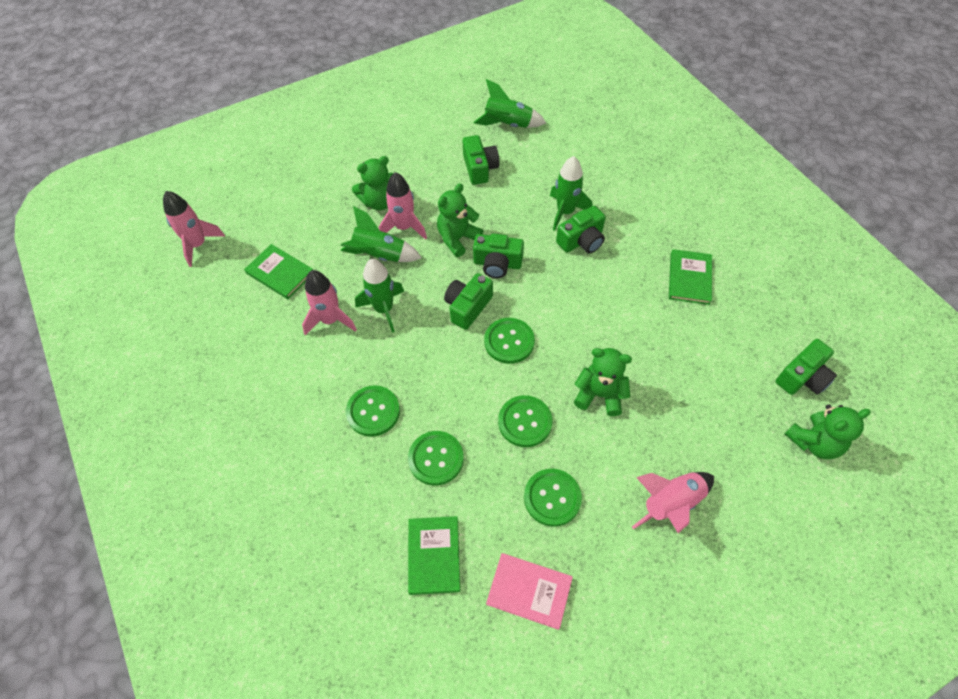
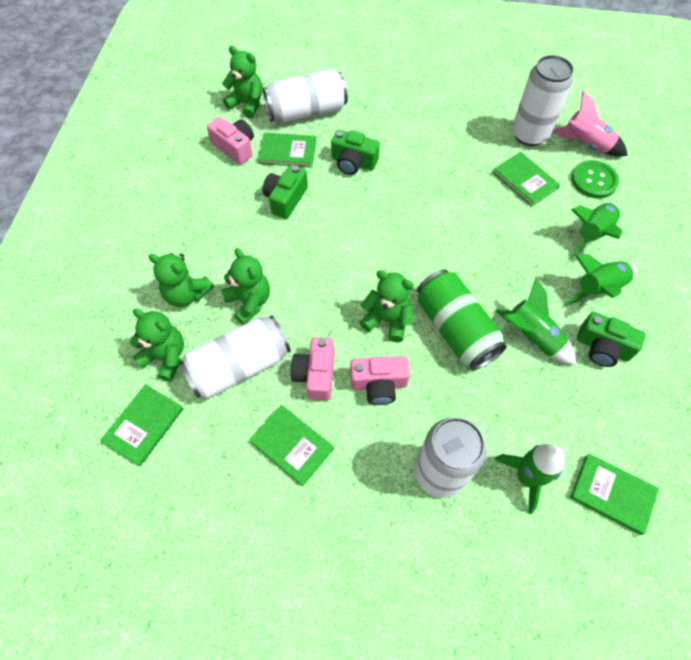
green book: 3 -> 5
green button: 5 -> 1
green camera: 5 -> 3
green can: 0 -> 1
green teddy bear: 4 -> 5
pink book: 1 -> 0
pink camera: 0 -> 3
pink rocket: 4 -> 1
white can: 0 -> 4

